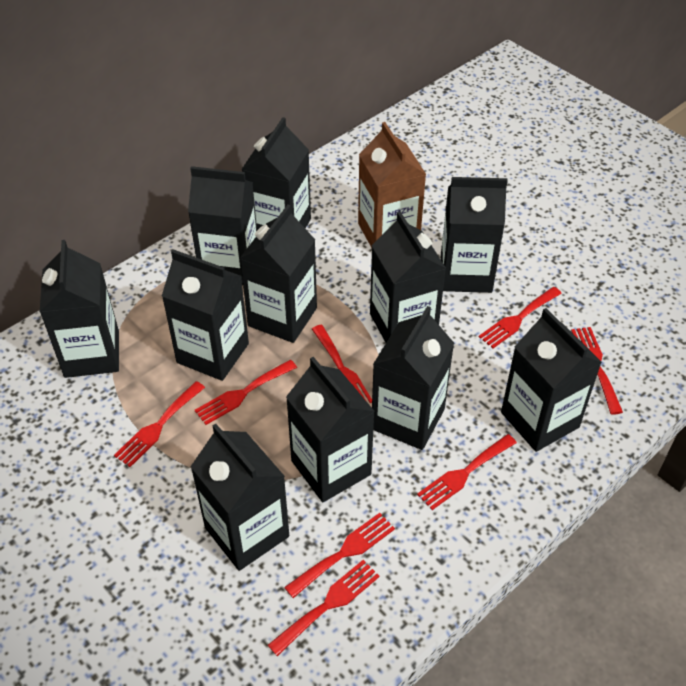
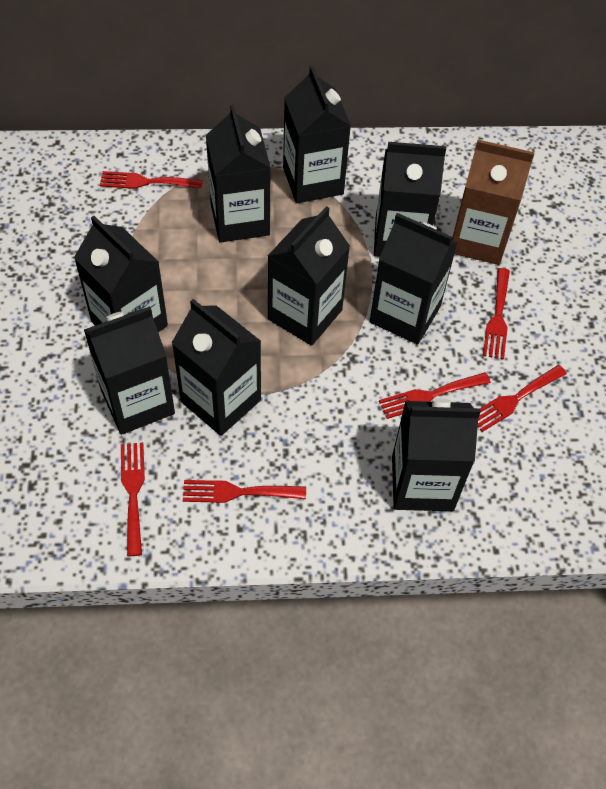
black carton: 11 -> 9
red fork: 8 -> 6

